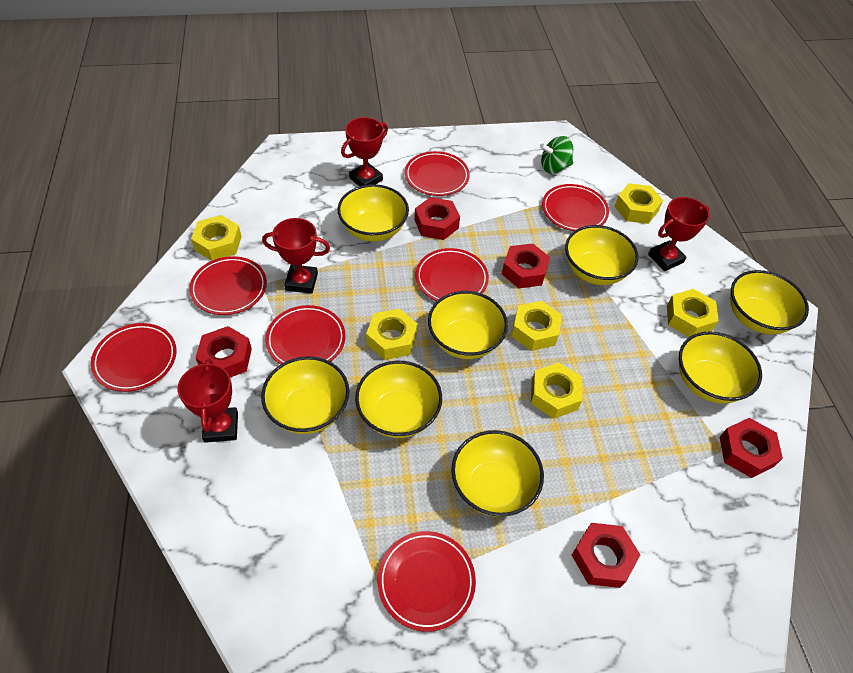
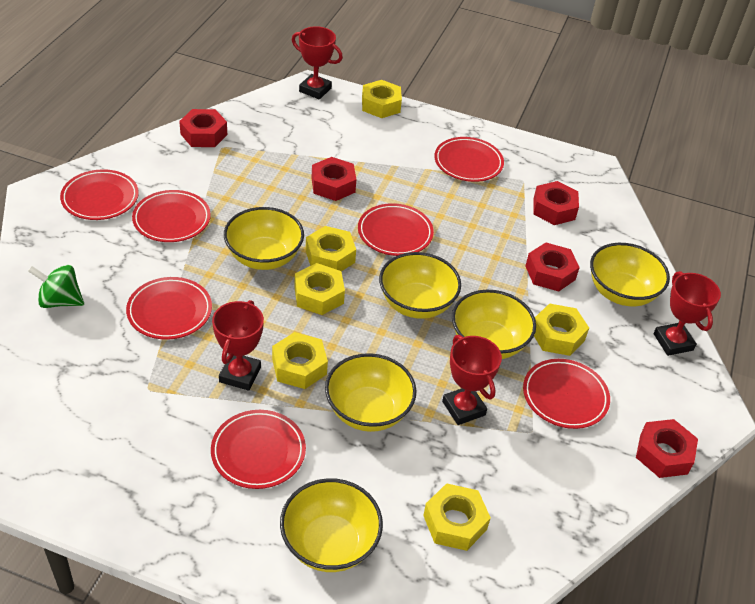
yellow bowl: 8 -> 6

